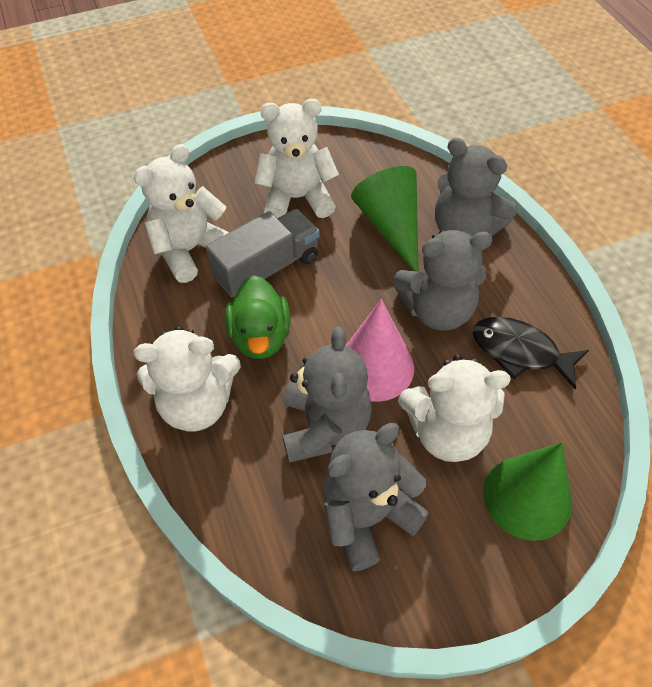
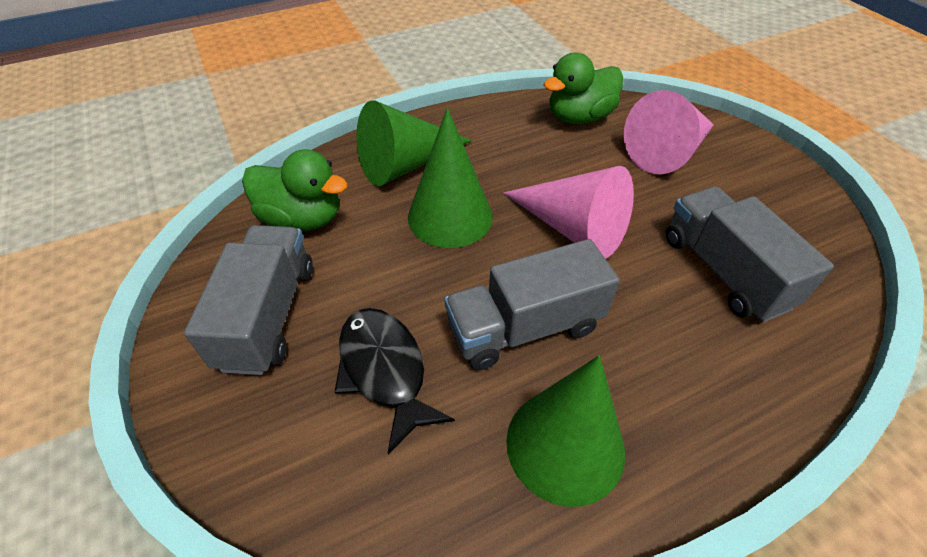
green cone: 2 -> 3
green duck: 1 -> 2
grey teddy bear: 4 -> 0
grey truck: 1 -> 3
pink cone: 1 -> 2
white teddy bear: 4 -> 0

